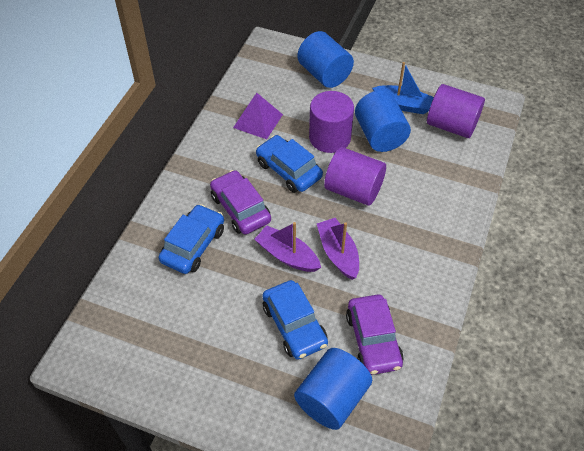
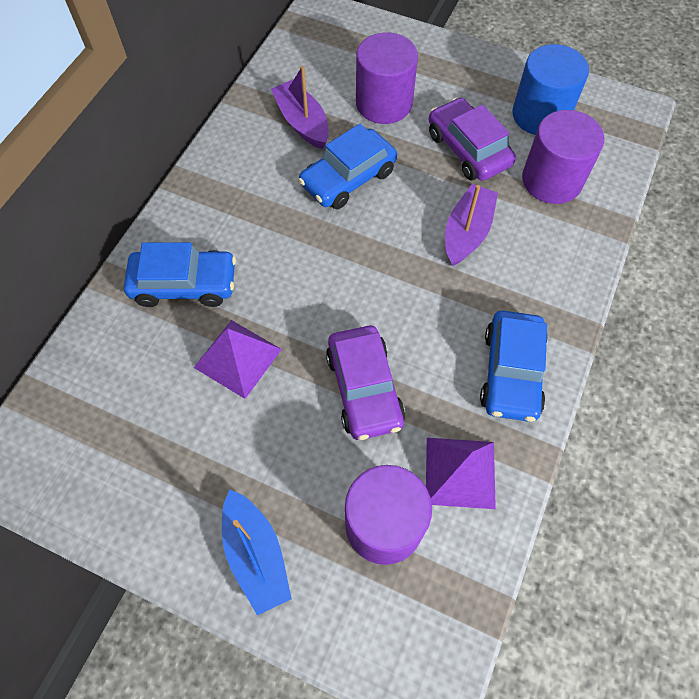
blue cylinder: 3 -> 1
purple pyramid: 1 -> 2

